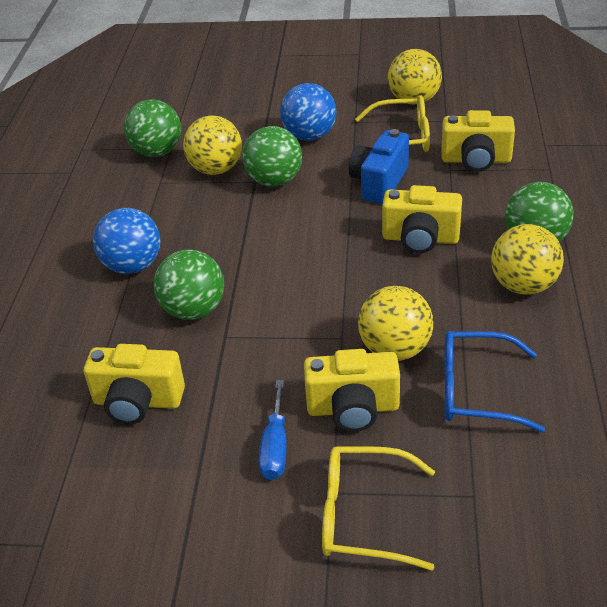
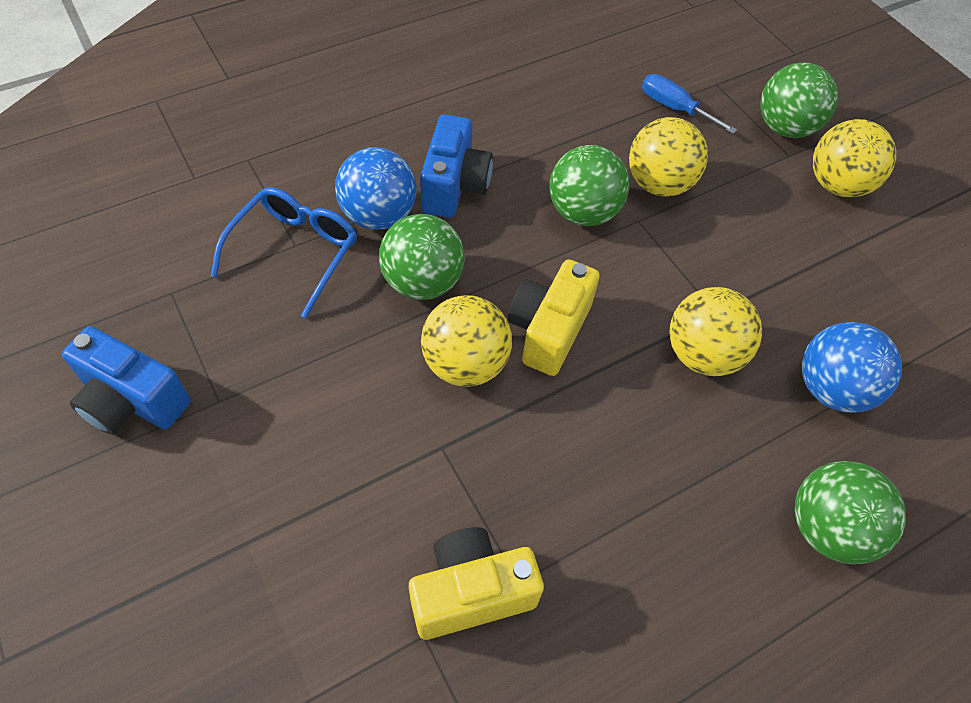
blue camera: 1 -> 2
yellow camera: 4 -> 2
yellow glasses: 2 -> 0

